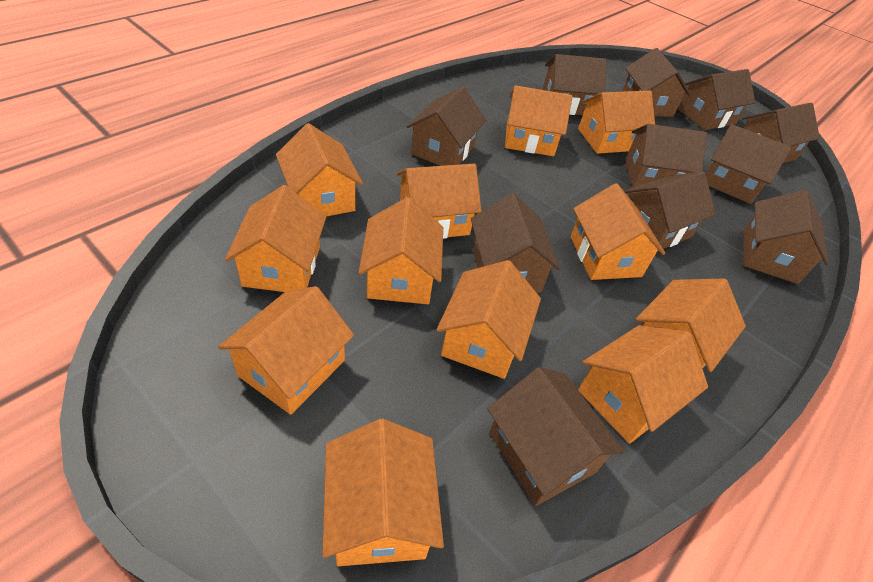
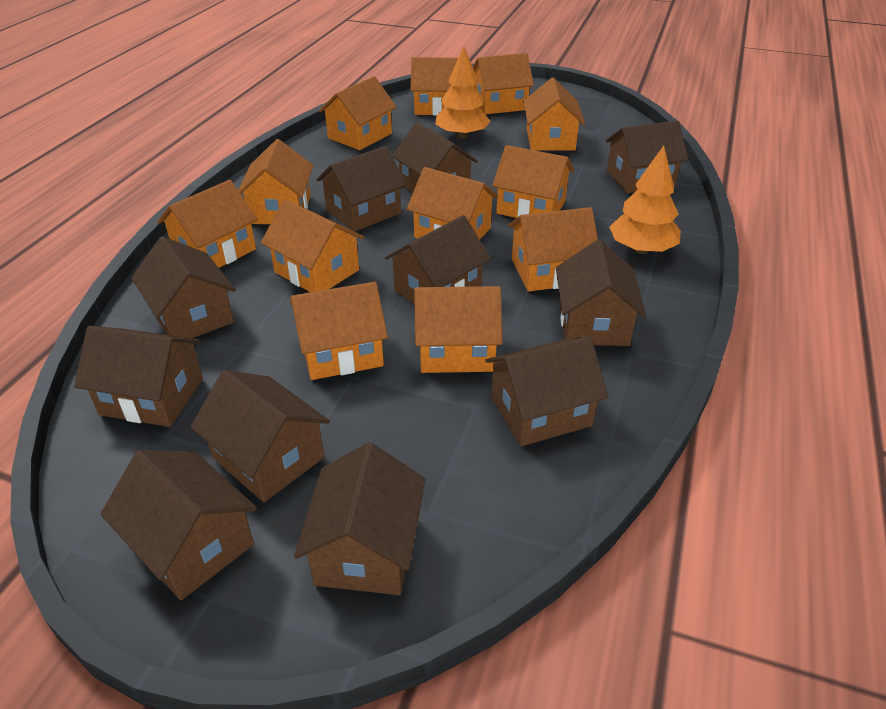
orange tree: 0 -> 2

